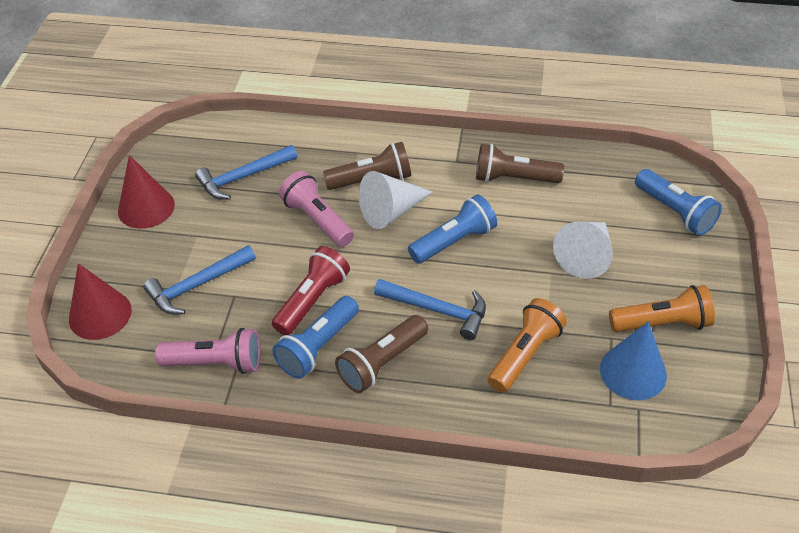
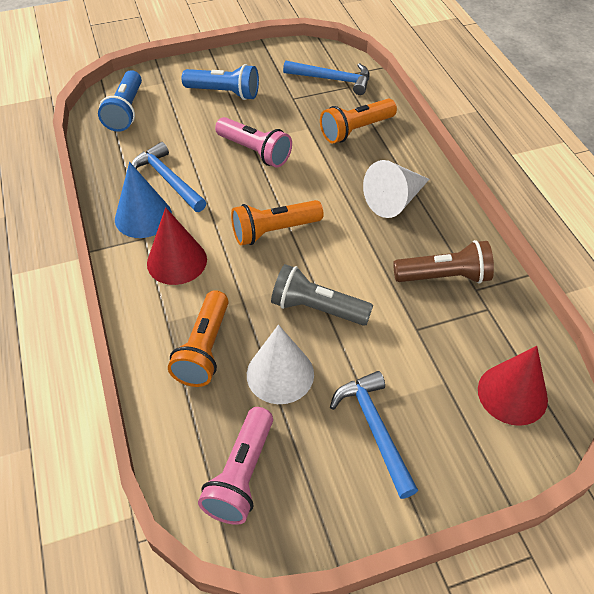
blue flashlight: 3 -> 2
brown flashlight: 3 -> 1
grey flashlight: 0 -> 1
orange flashlight: 2 -> 3
red flashlight: 1 -> 0

